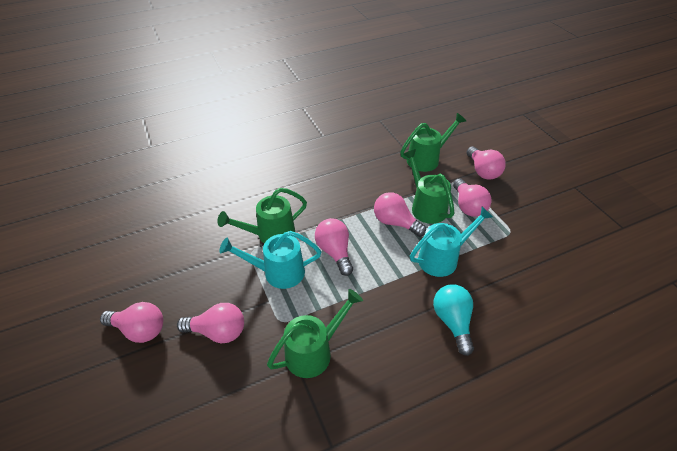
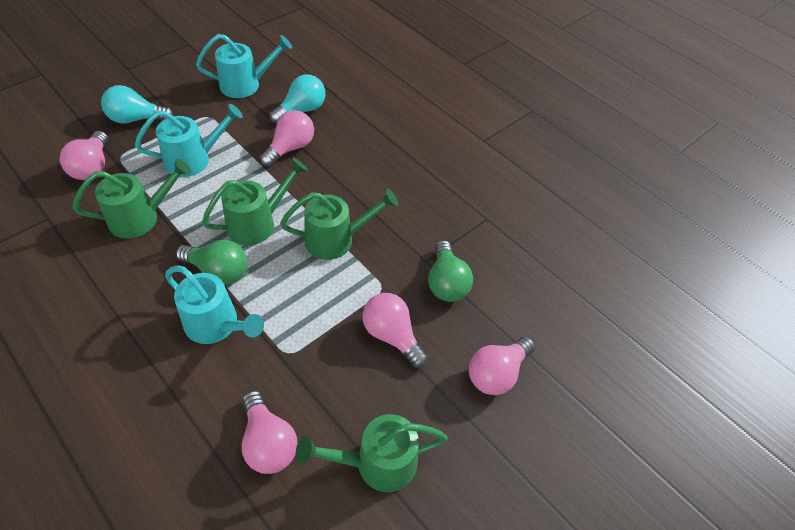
green light bulb: 0 -> 2
pink light bulb: 6 -> 5
turquoise light bulb: 1 -> 2
turquoise watering can: 2 -> 3

